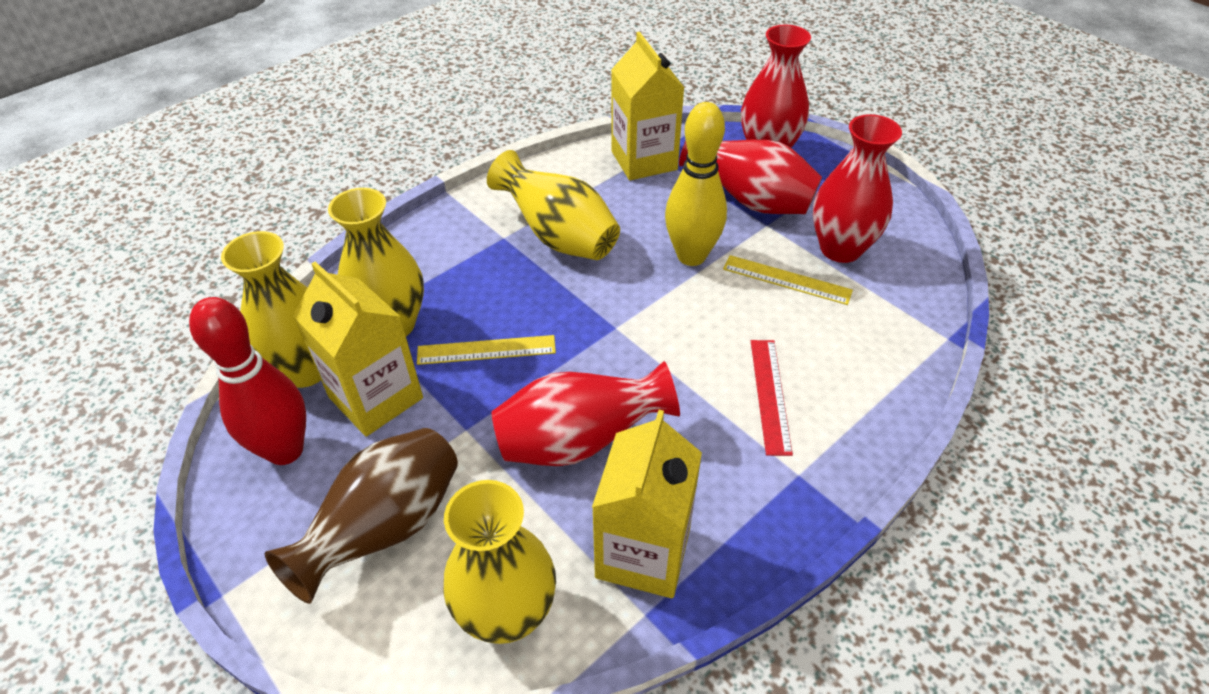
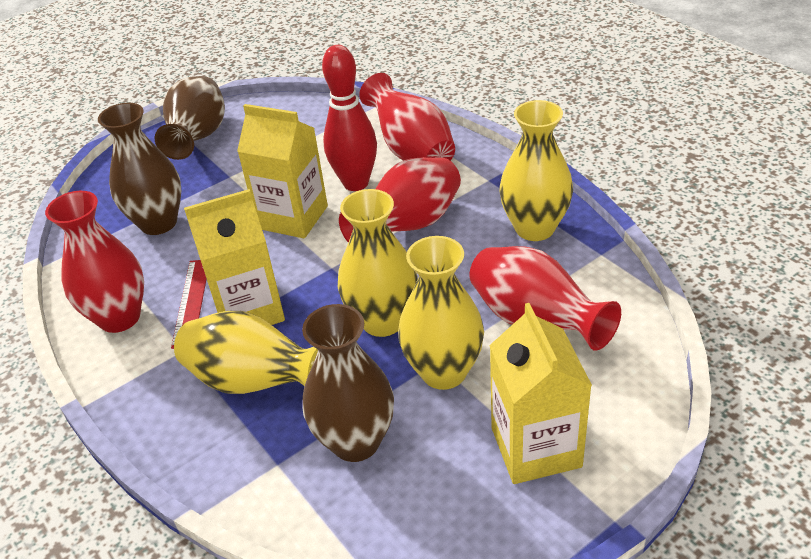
brown vase: 1 -> 3
yellow bowling pin: 1 -> 0
yellow ruler: 2 -> 0

